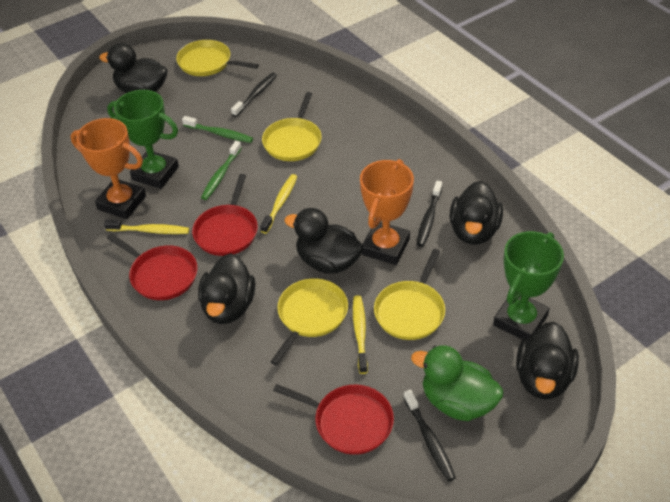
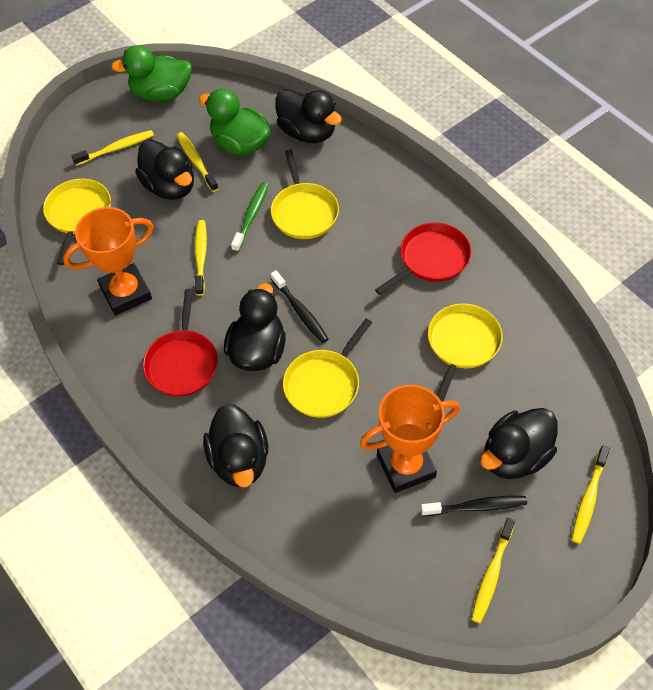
black toothbrush: 3 -> 2
green duck: 1 -> 2
green toothbrush: 2 -> 1
green trophy: 2 -> 0
red pan: 3 -> 2
yellow toothbrush: 3 -> 5

